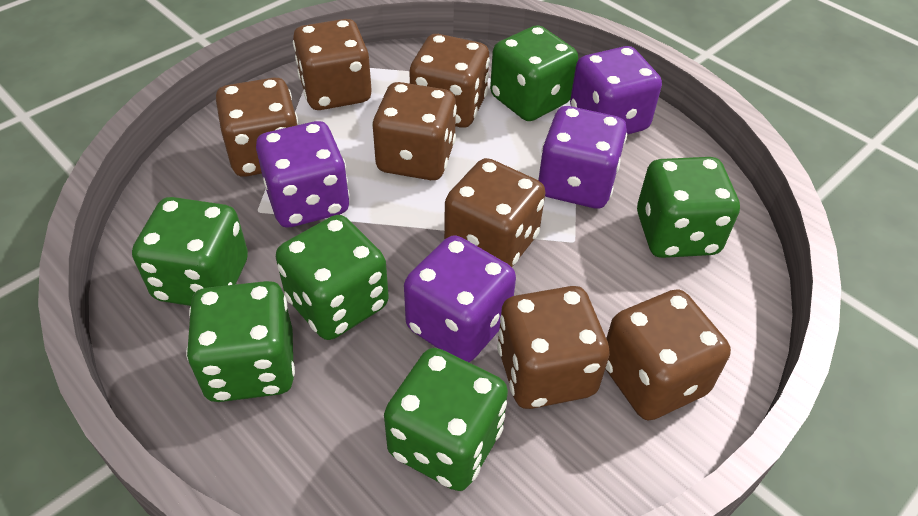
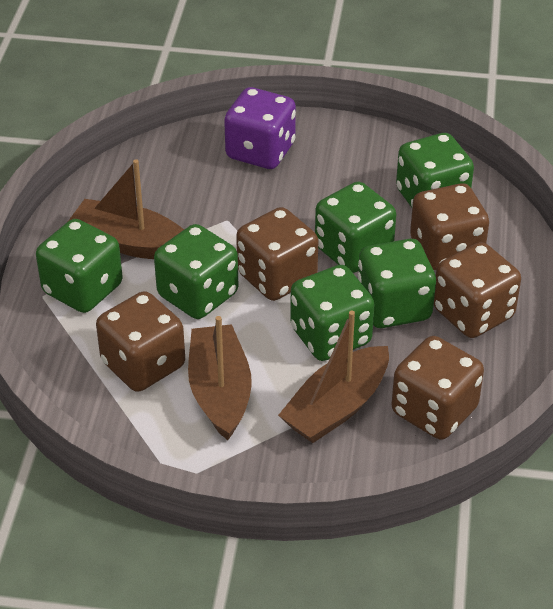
brown boat: 0 -> 3
brown dice: 7 -> 5
purple dice: 4 -> 1

